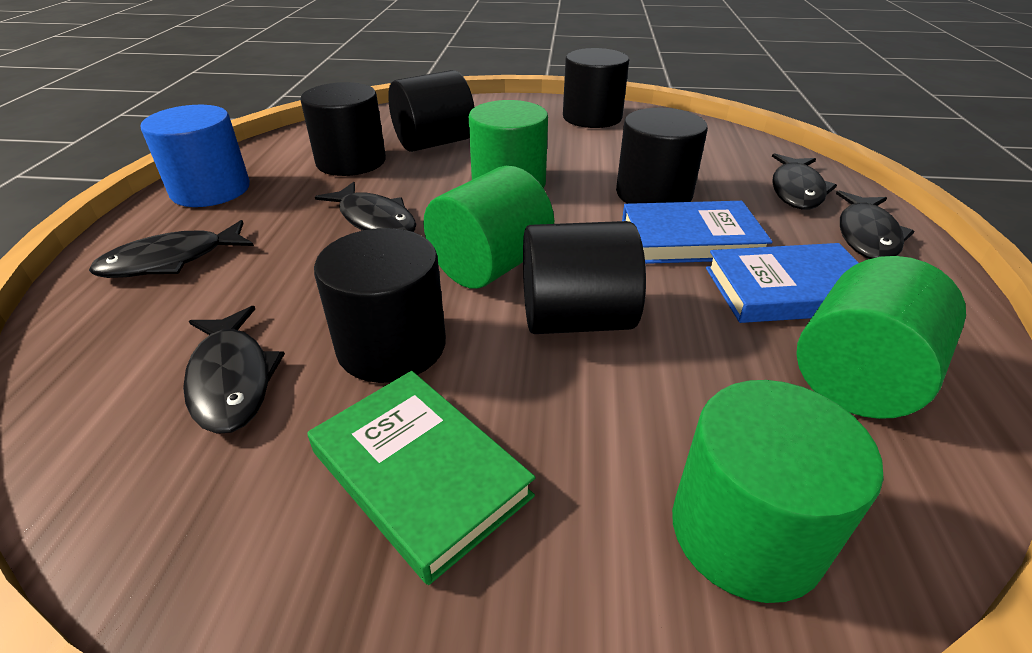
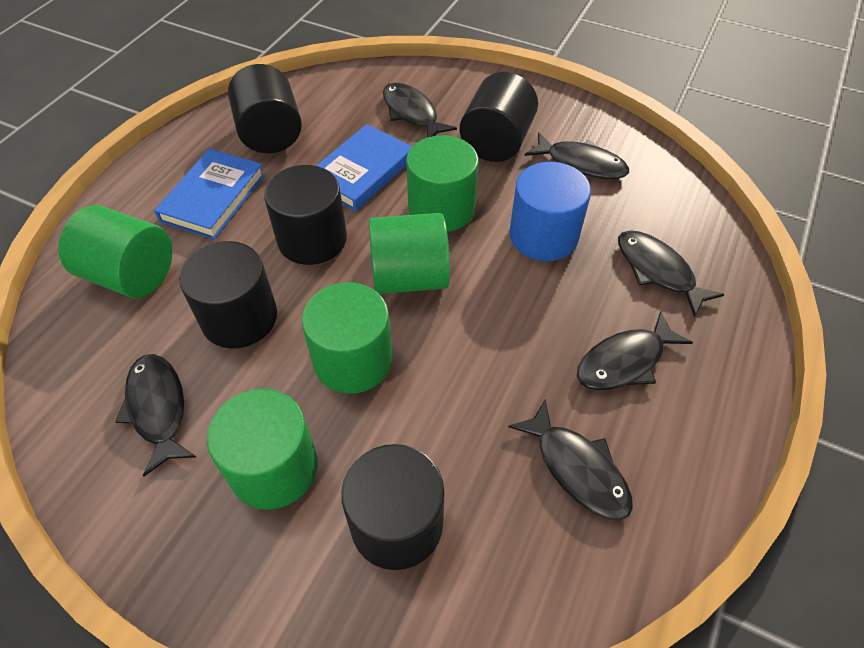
black cylinder: 6 -> 5
black fish: 5 -> 6
green book: 1 -> 0
green cylinder: 4 -> 5

